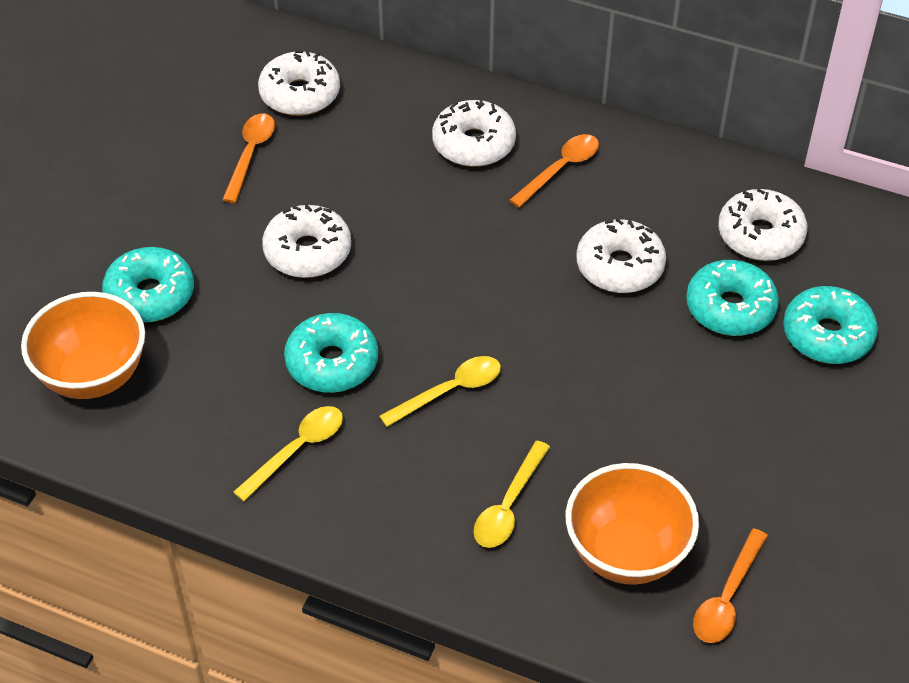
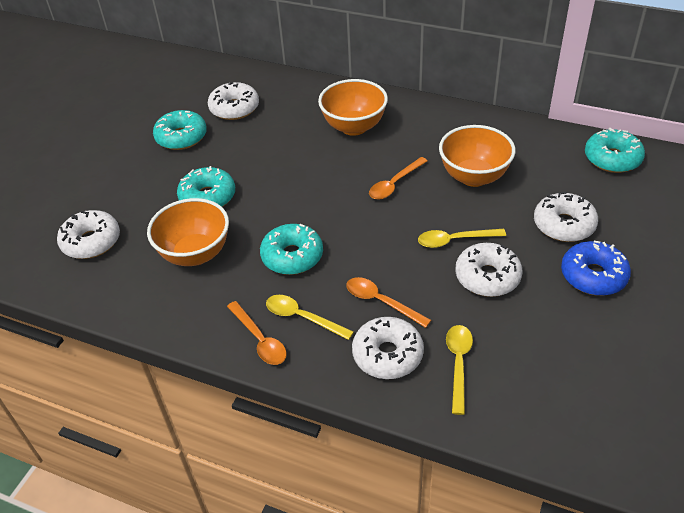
blue donut: 0 -> 1
orange bowl: 2 -> 3

